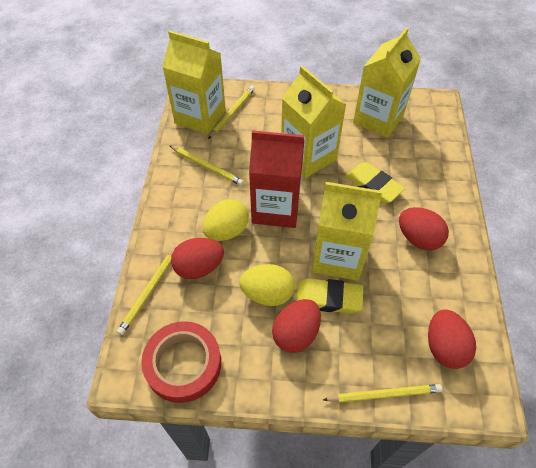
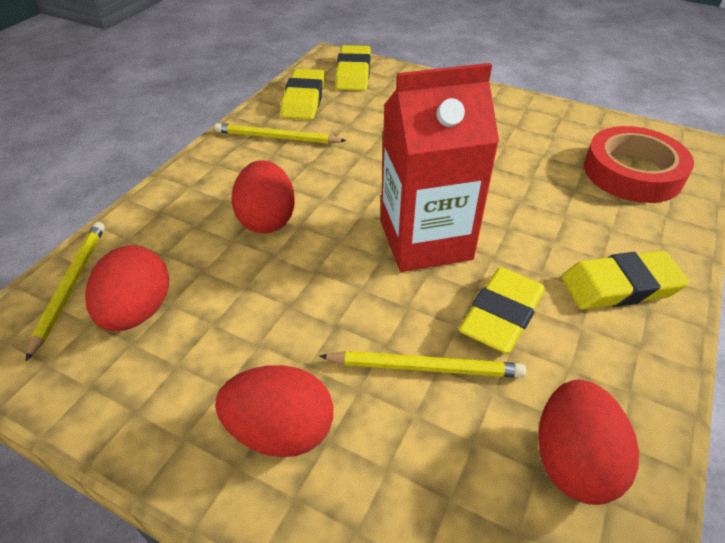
yellow carton: 4 -> 0
yellow egg: 2 -> 0
yellow eraser: 2 -> 4
yellow pencil: 4 -> 3

